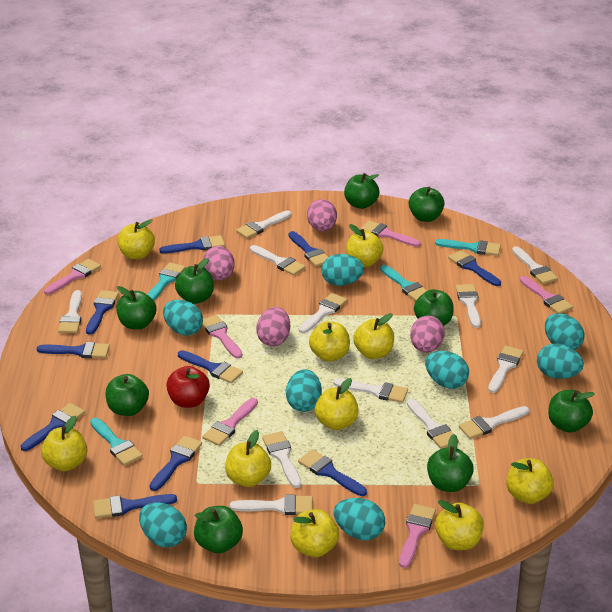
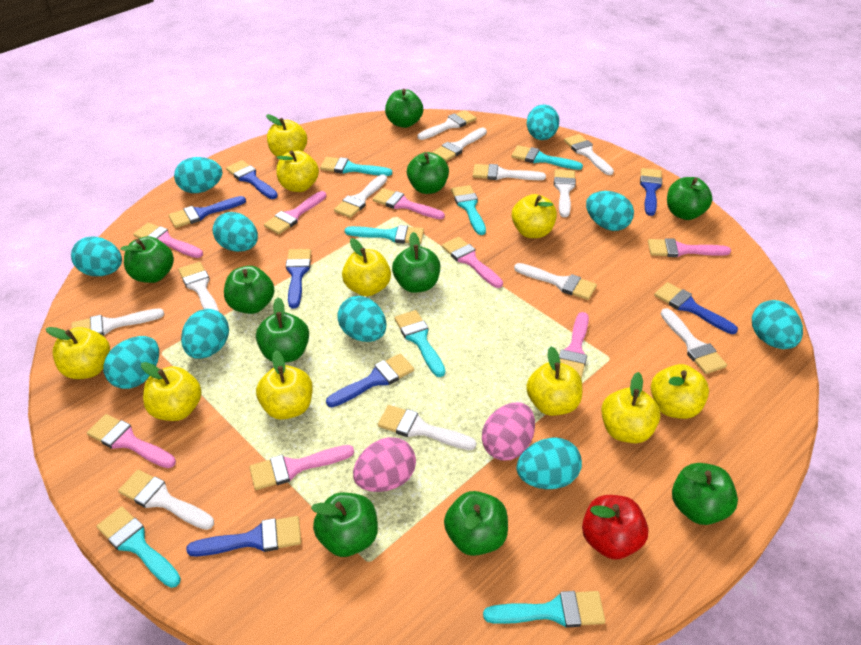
blue brush: 10 -> 7
green apple: 9 -> 10
pink brush: 6 -> 8
pink egg: 4 -> 2
turquoise brush: 4 -> 7
turquoise egg: 8 -> 10

